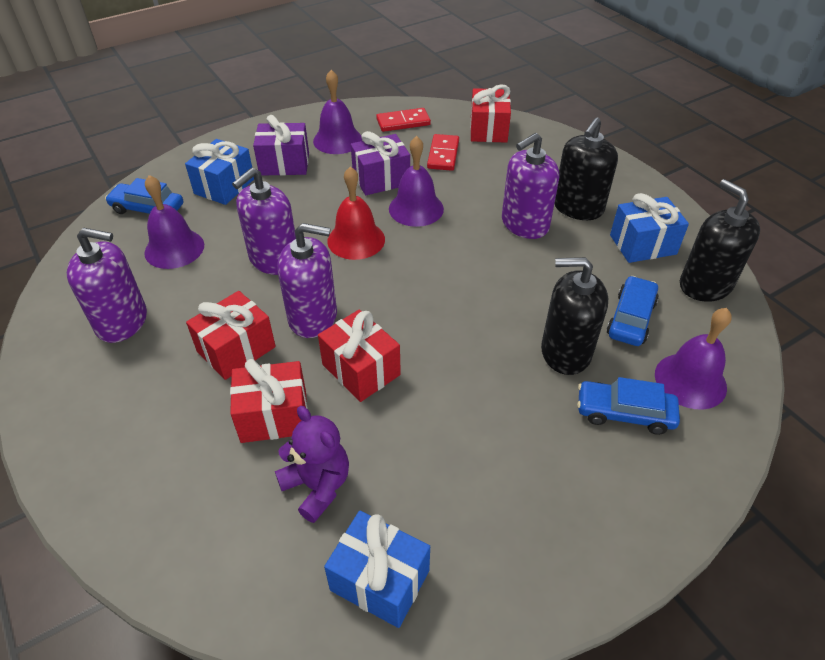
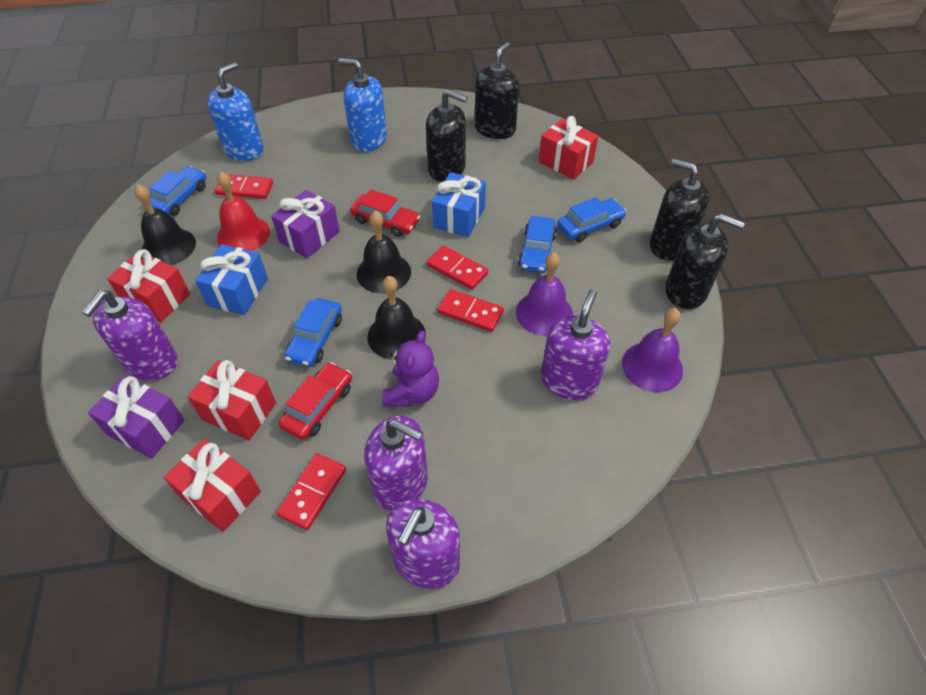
black bell: 0 -> 3
black soap dispenser: 3 -> 4
blue car: 3 -> 4
blue gift: 3 -> 2
blue soap dispenser: 0 -> 2
purple bell: 4 -> 2
red car: 0 -> 2
red domino: 2 -> 4

